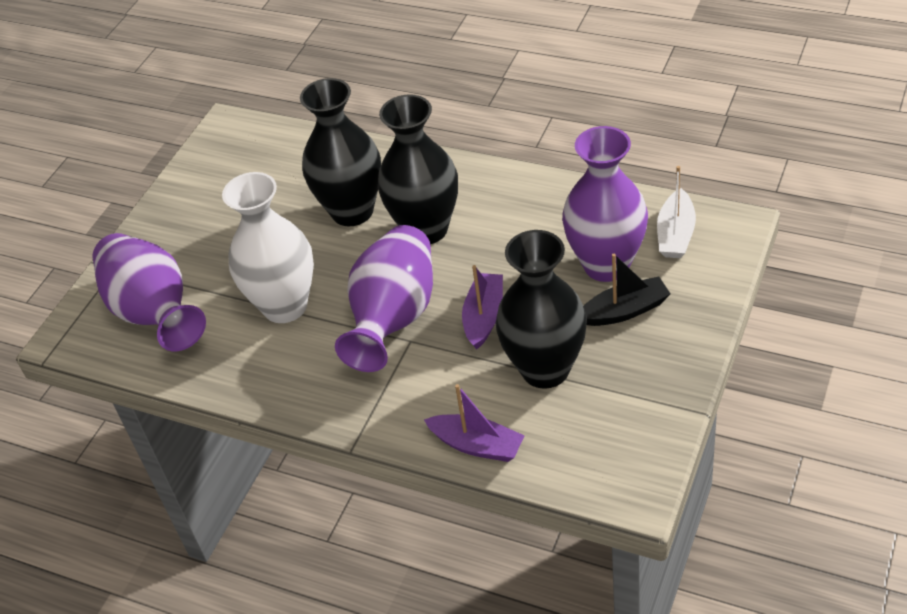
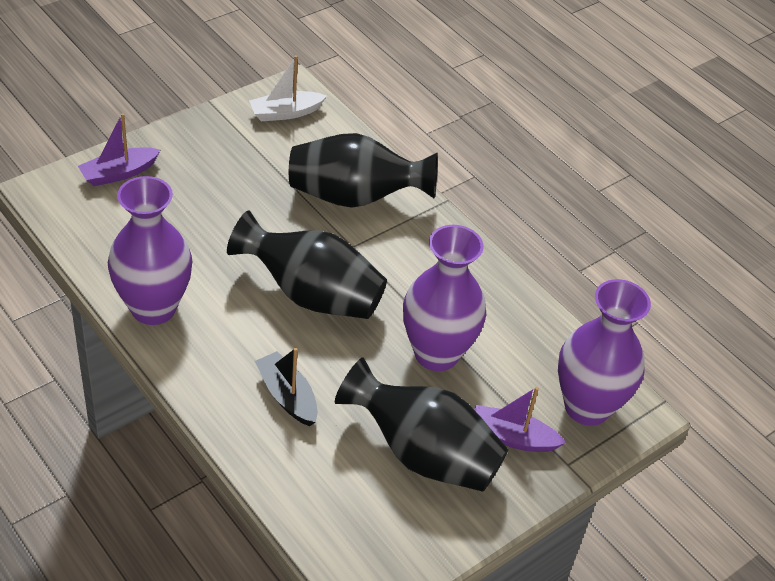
white vase: 1 -> 0

